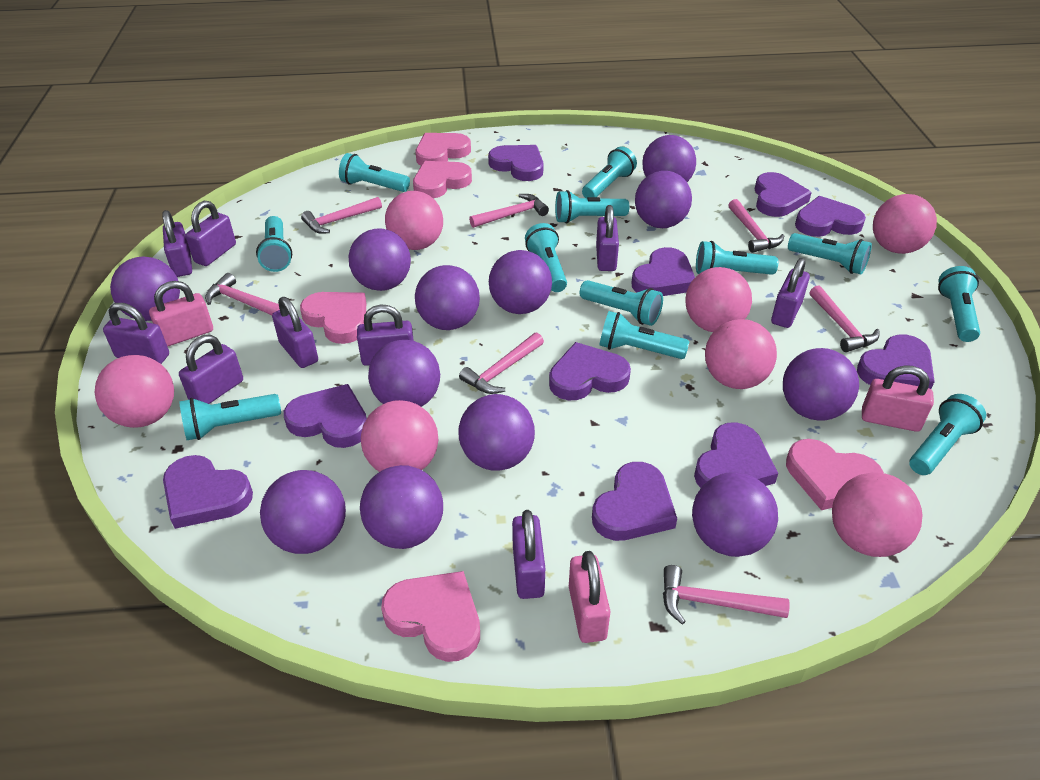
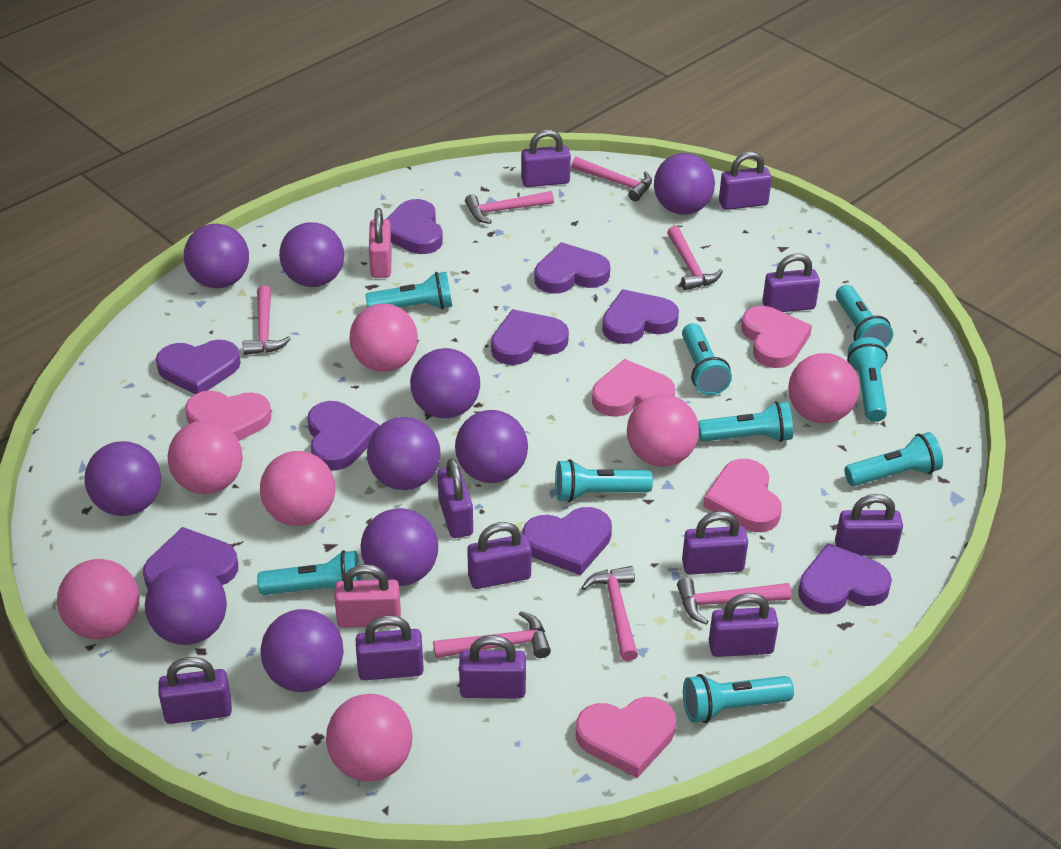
pink padlock: 3 -> 2
purple ball: 12 -> 10
purple heart: 10 -> 9
purple padlock: 9 -> 11
turquoise flashlight: 12 -> 9

